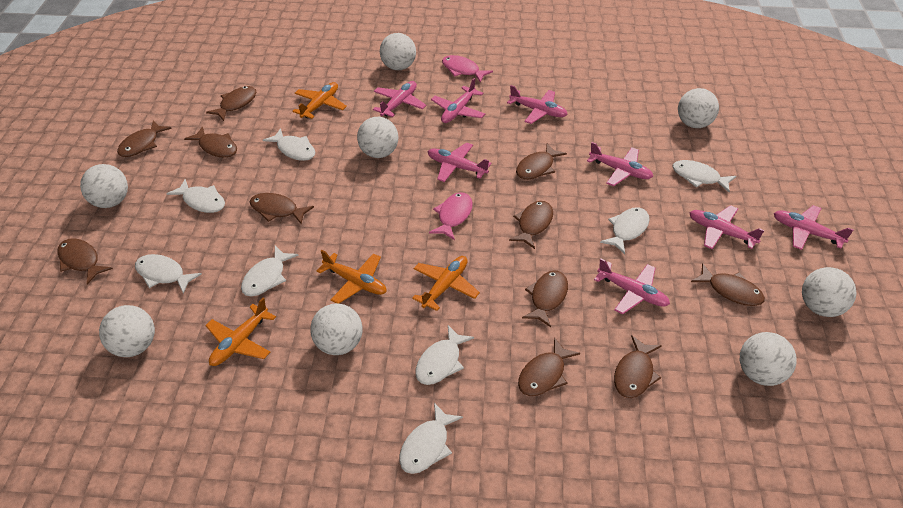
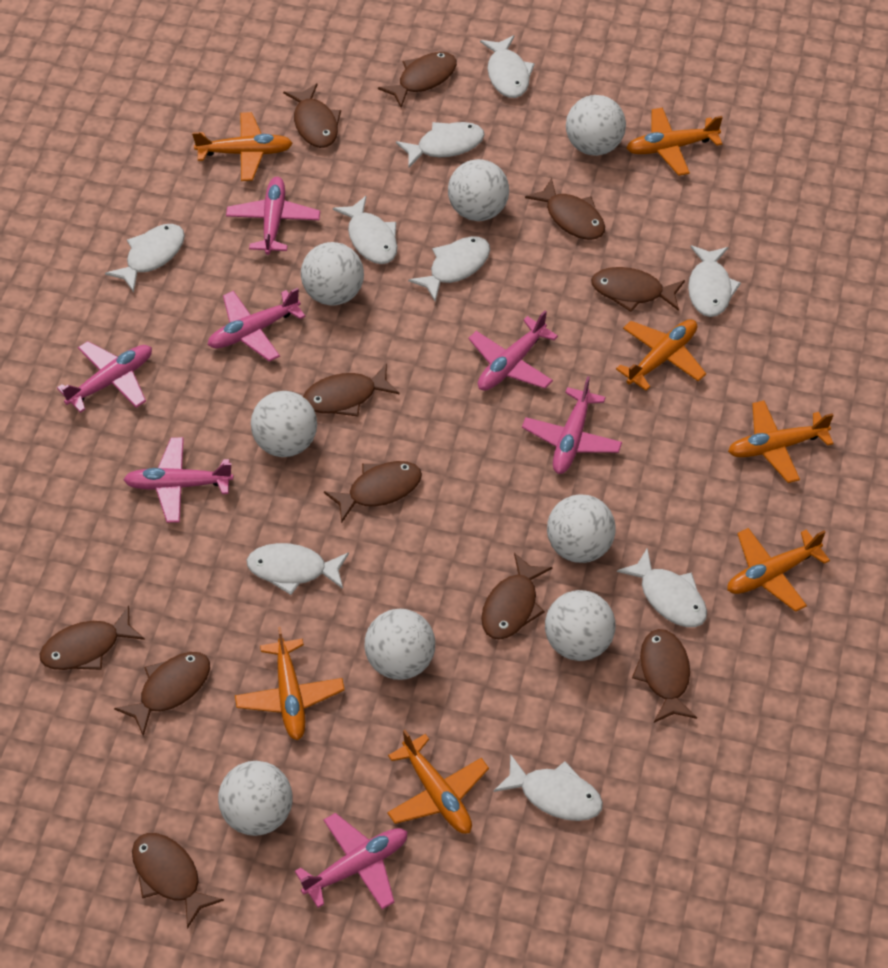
orange plane: 4 -> 7
pink fish: 2 -> 0
pink plane: 8 -> 7
white fish: 8 -> 9

